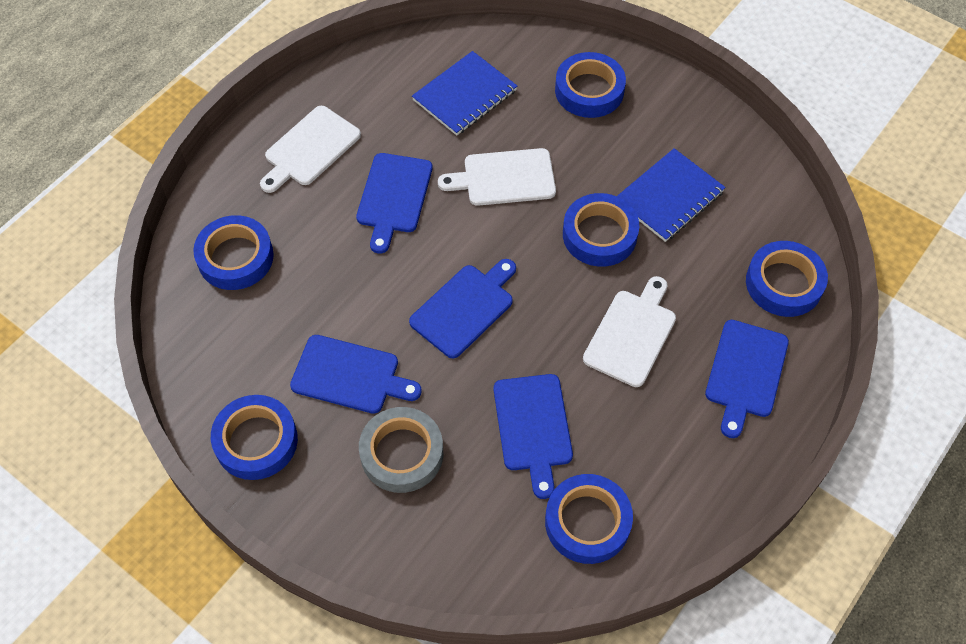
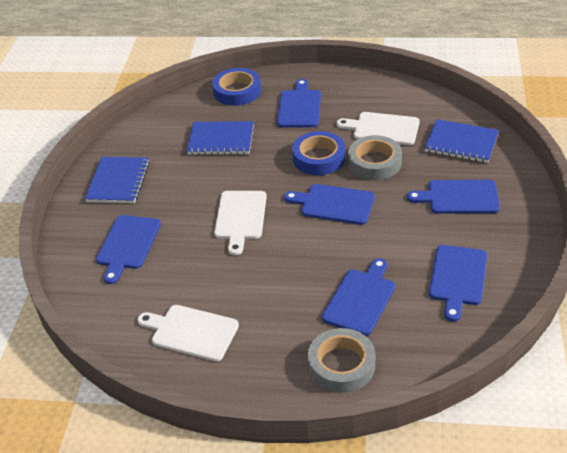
blue cutting board: 5 -> 6
blue notebook: 2 -> 3
blue tape: 6 -> 2
grey tape: 1 -> 2

